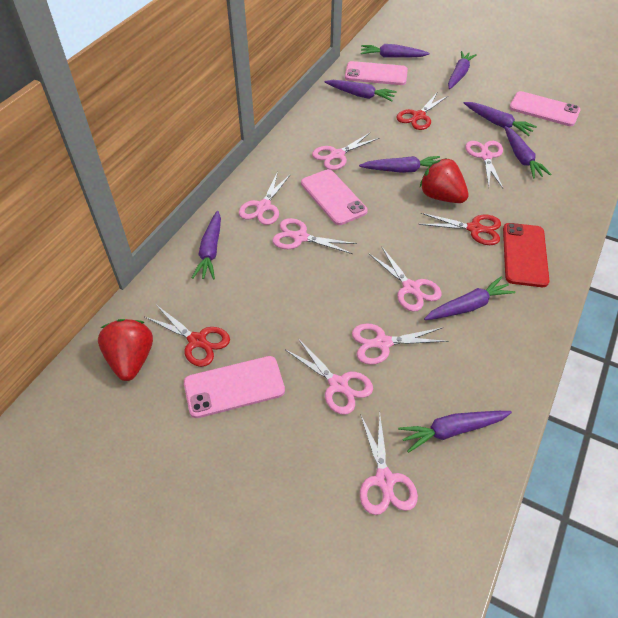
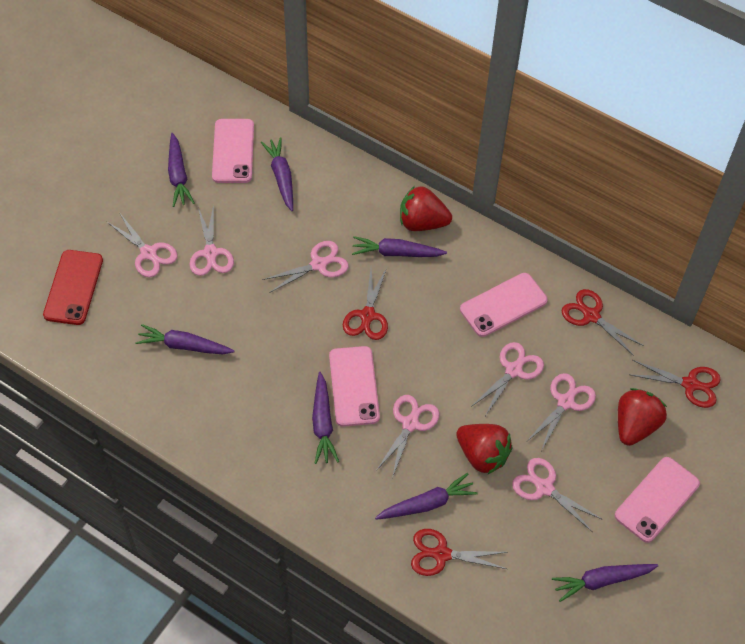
pink scissors: 8 -> 7
purple carrot: 9 -> 7
red scissors: 3 -> 4
red strawberry: 2 -> 3

